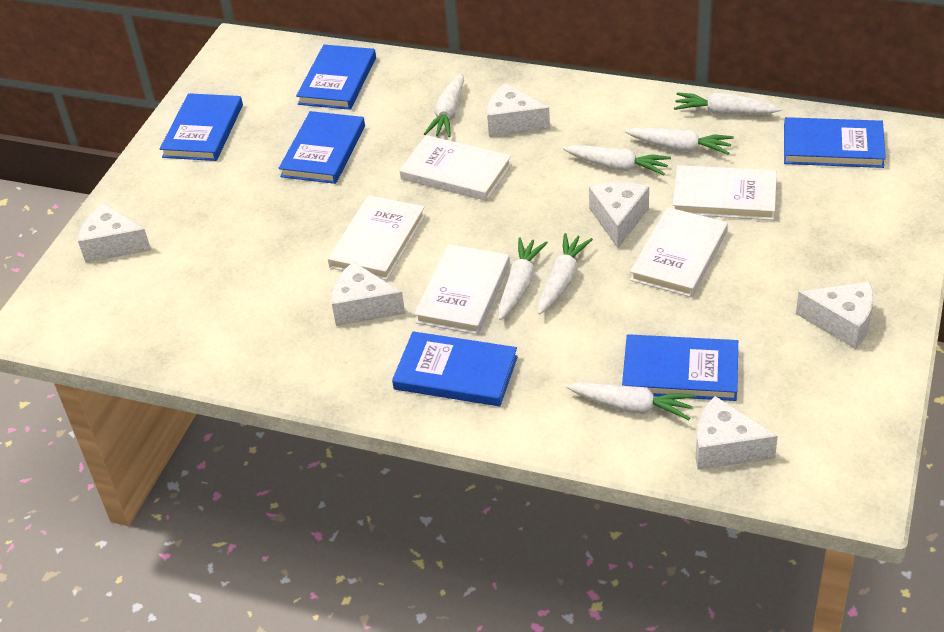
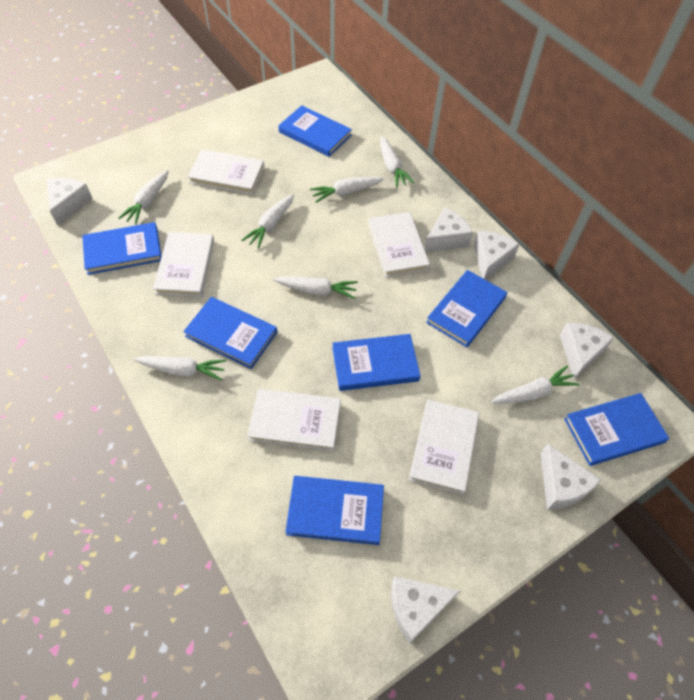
blue book: 6 -> 7

